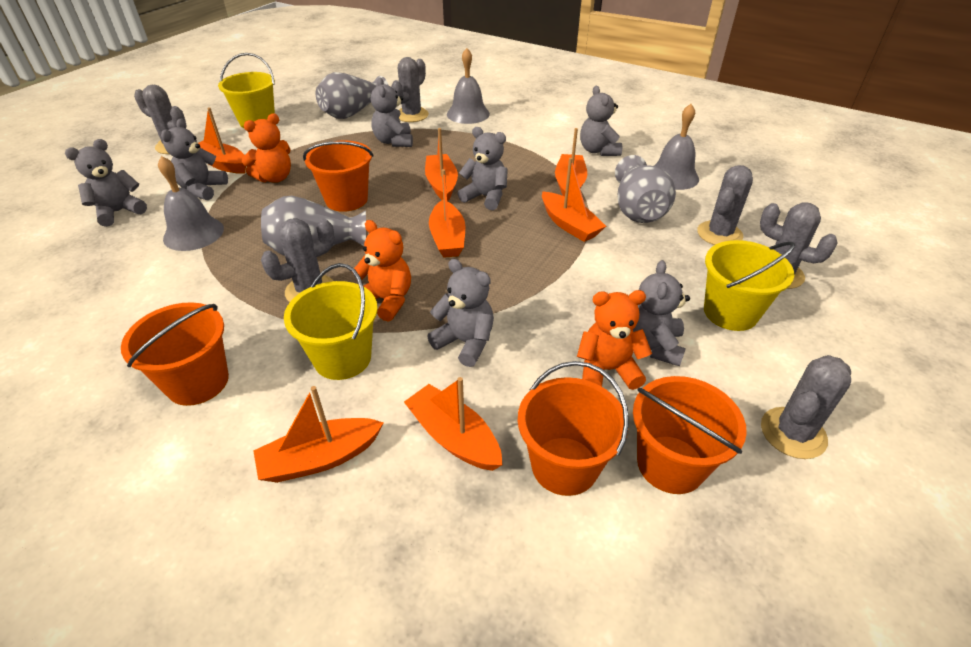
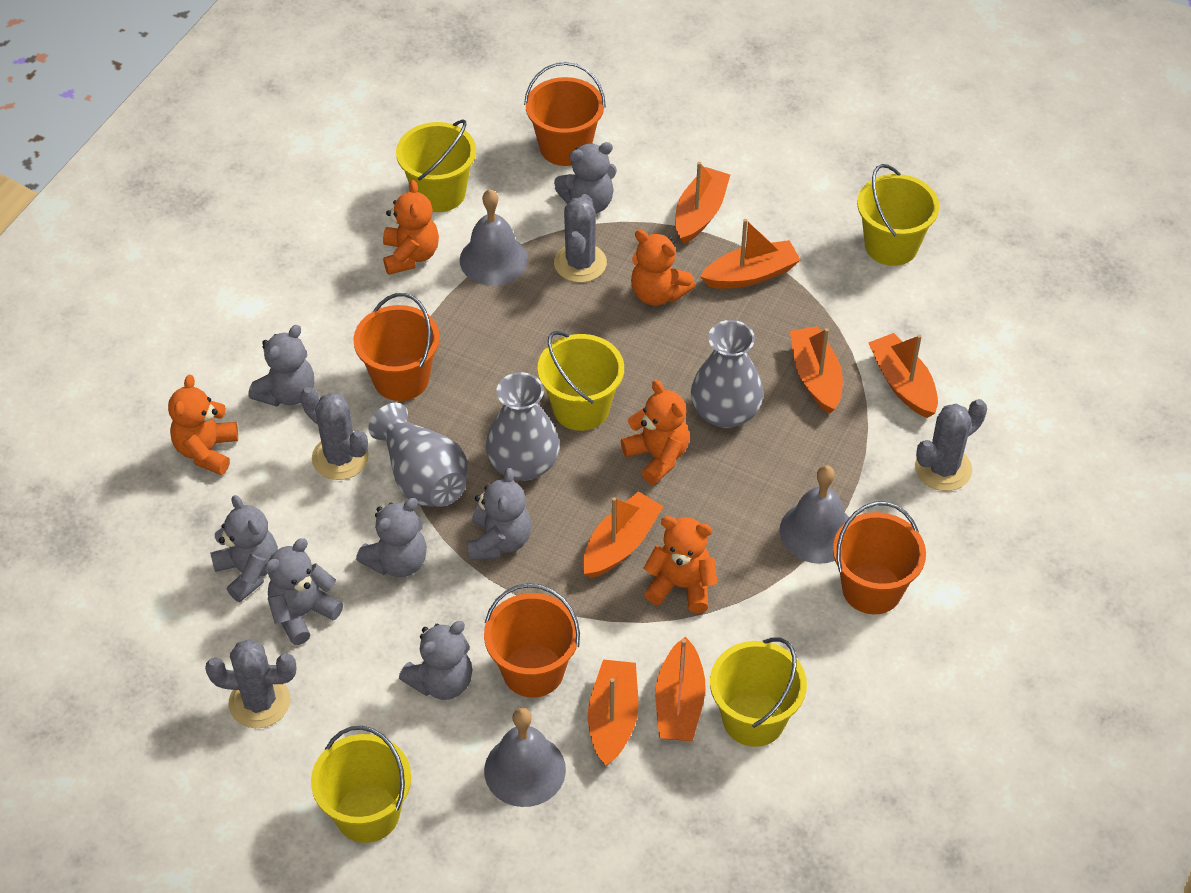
grey cactus: 6 -> 4
orange teddy bear: 3 -> 5
yellow bucket: 3 -> 5

